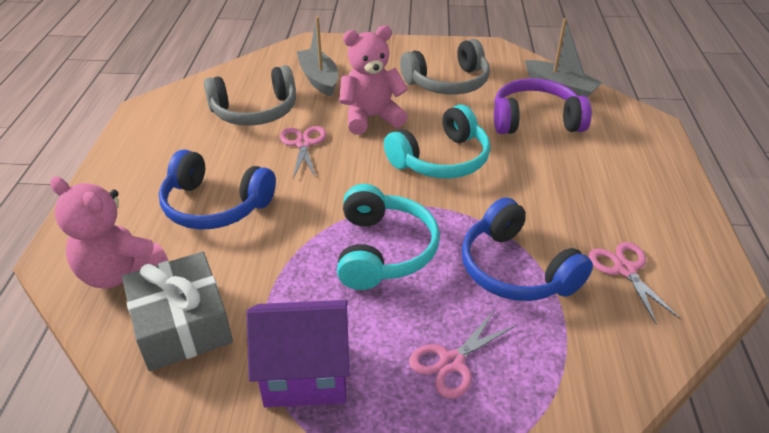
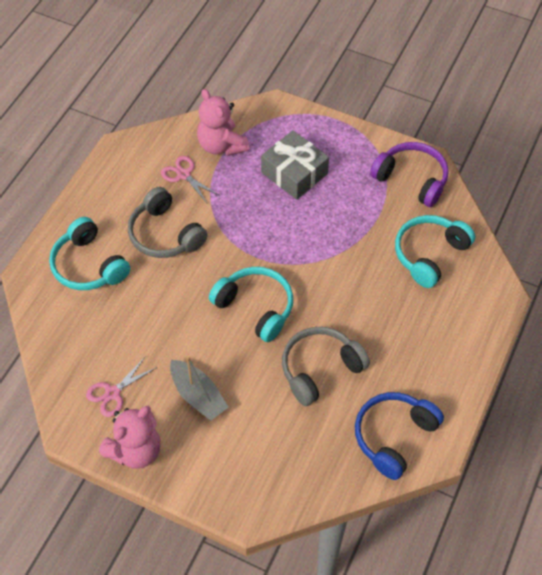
blue headphones: 2 -> 1
grey boat: 2 -> 1
pink scissors: 3 -> 2
purple house: 1 -> 0
turquoise headphones: 2 -> 3

